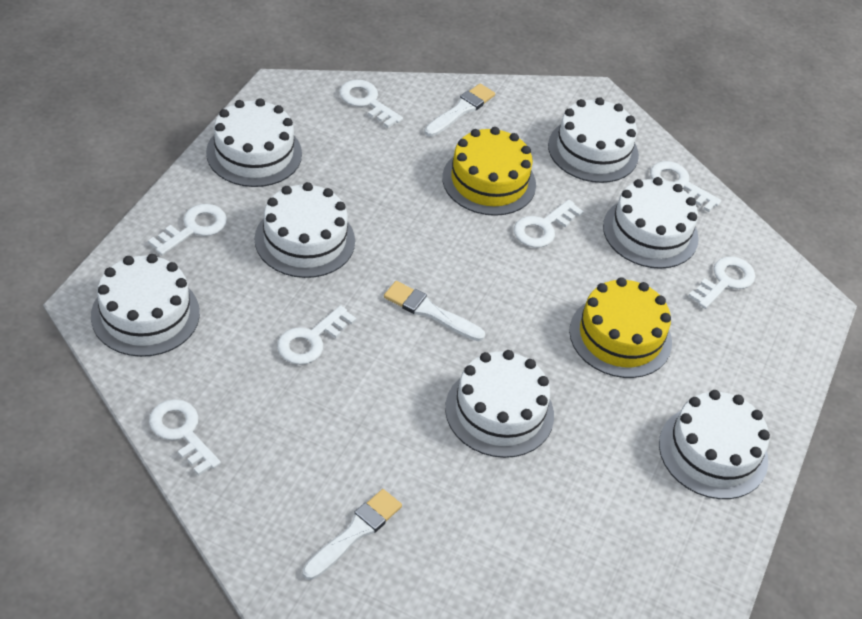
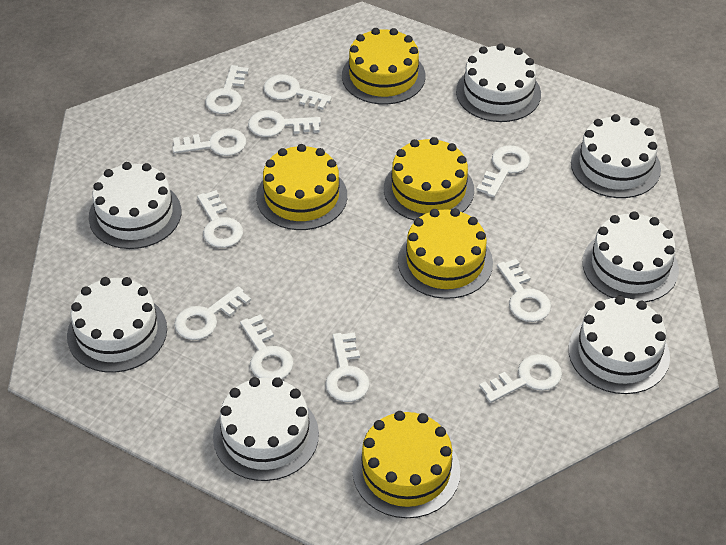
white brush: 3 -> 0
white key: 7 -> 11
yellow cake: 2 -> 5

